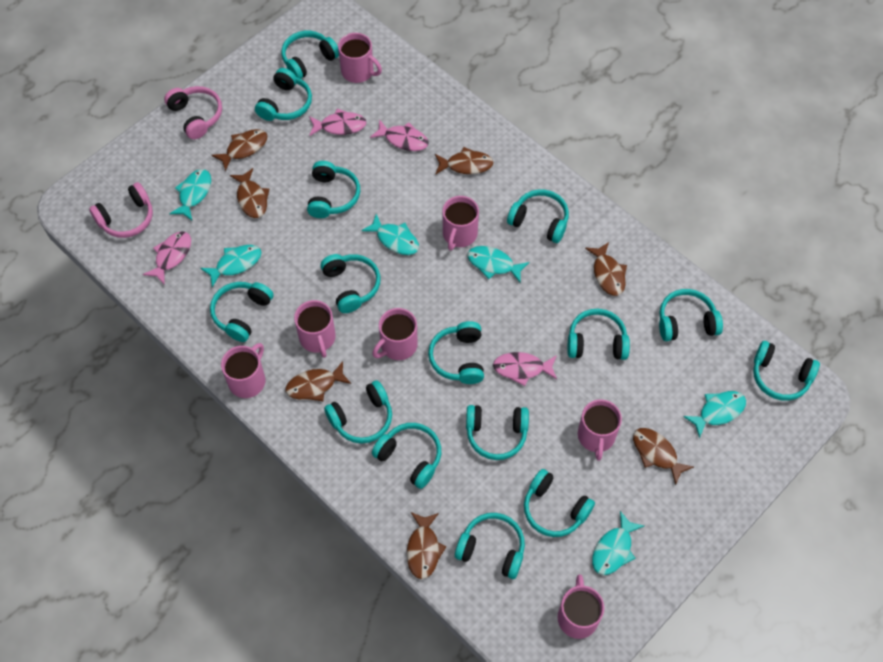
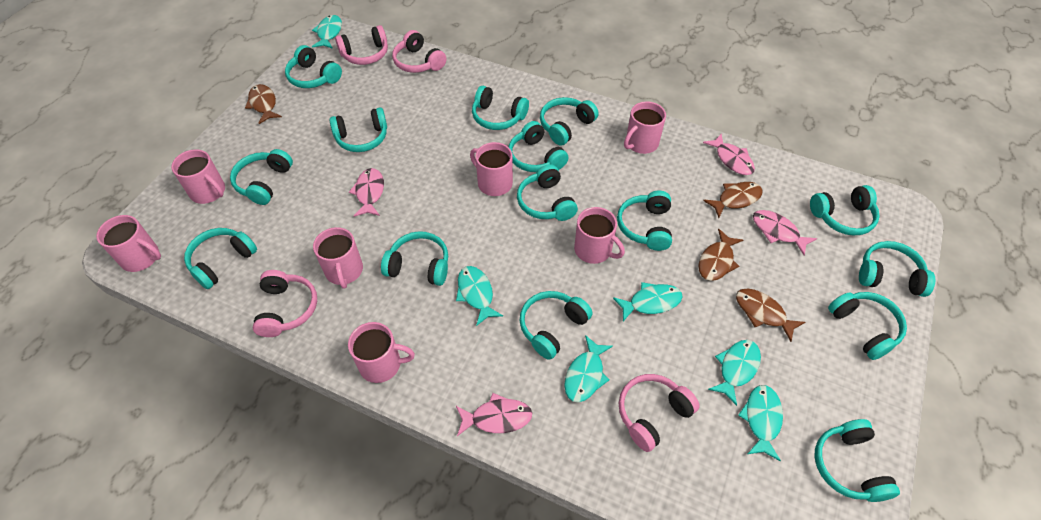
brown fish: 7 -> 4
pink headphones: 2 -> 4

